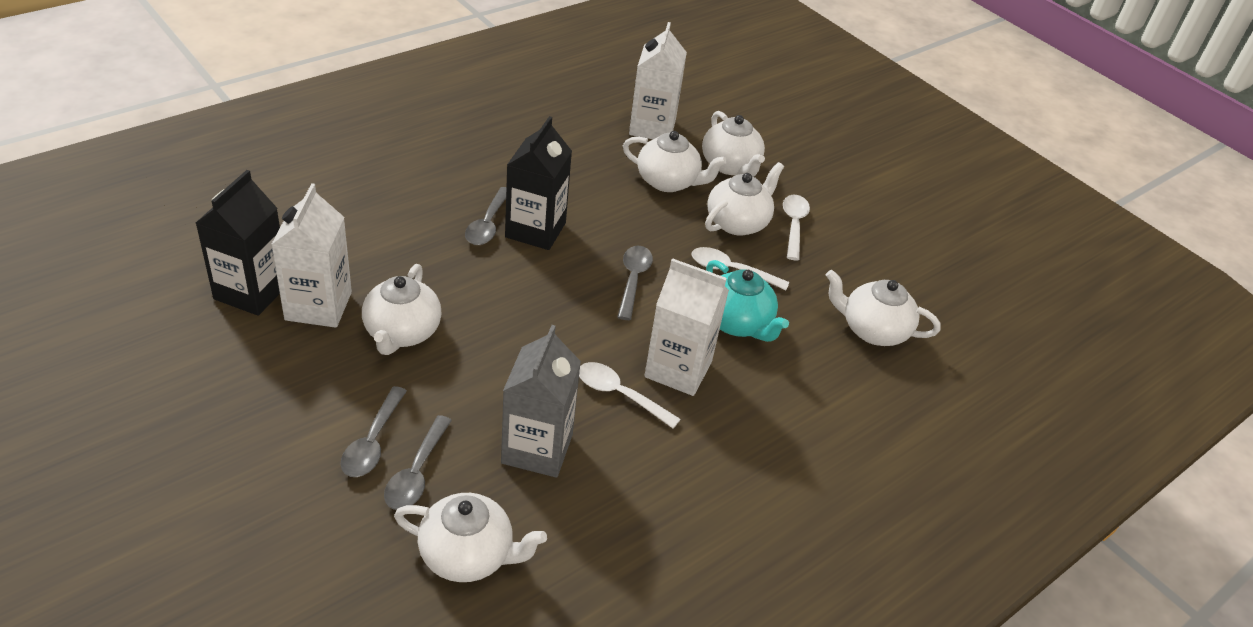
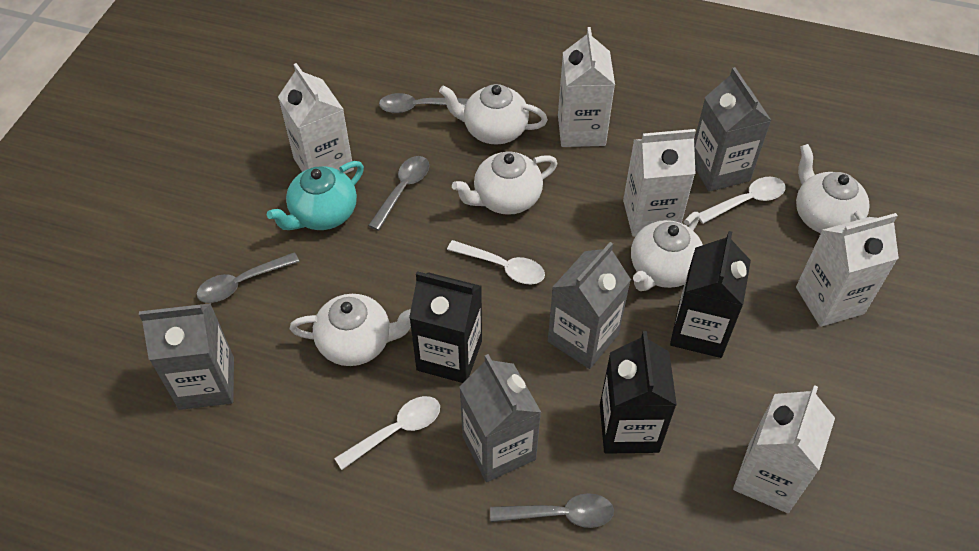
black carton: 2 -> 3
grey carton: 1 -> 4
white carton: 3 -> 5
white teapot: 6 -> 5

